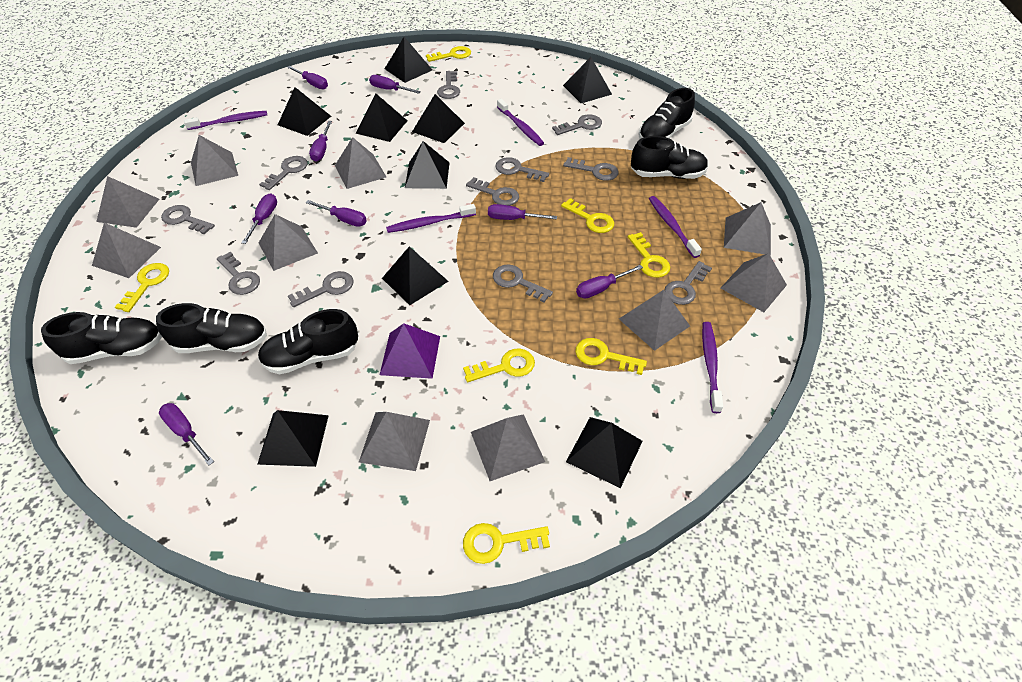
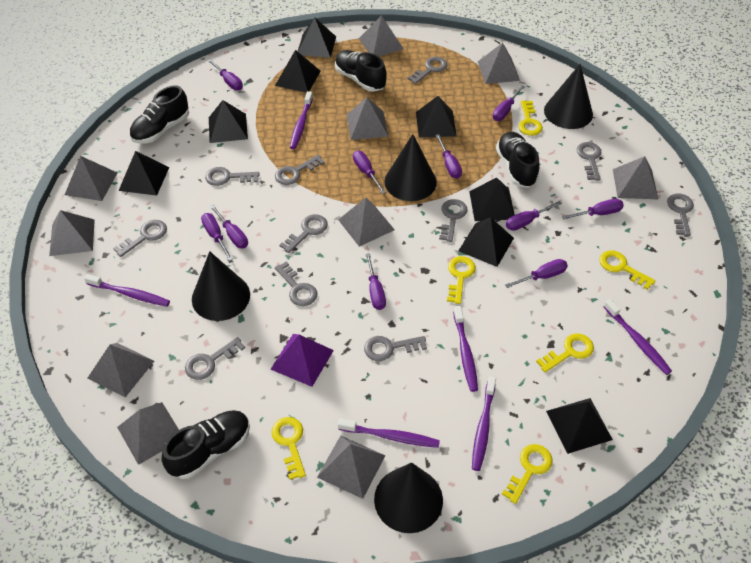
black cone: 0 -> 4
black pyramid: 9 -> 8
black shoe: 5 -> 4
purple screwdriver: 8 -> 10
purple toothbrush: 5 -> 6
yellow key: 7 -> 6

